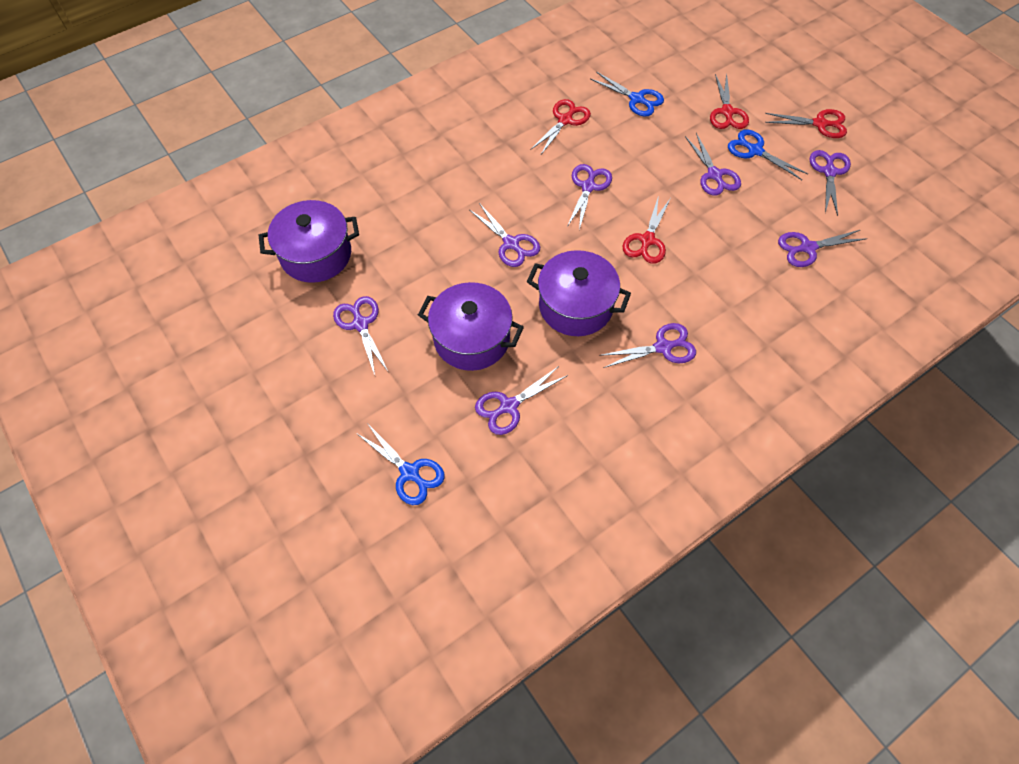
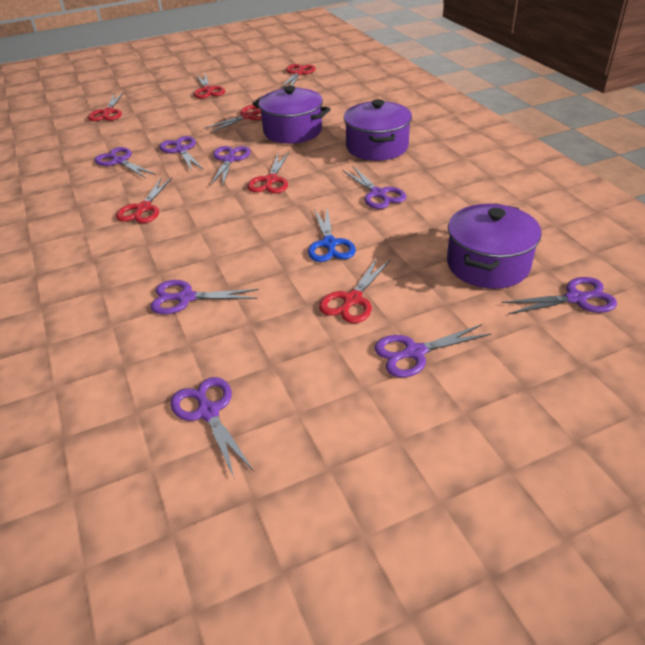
blue scissors: 3 -> 1
red scissors: 4 -> 7

